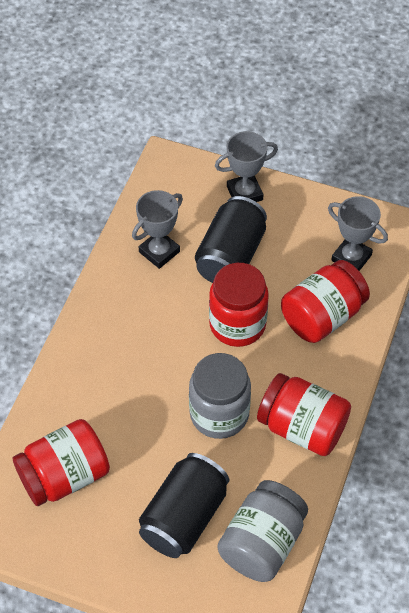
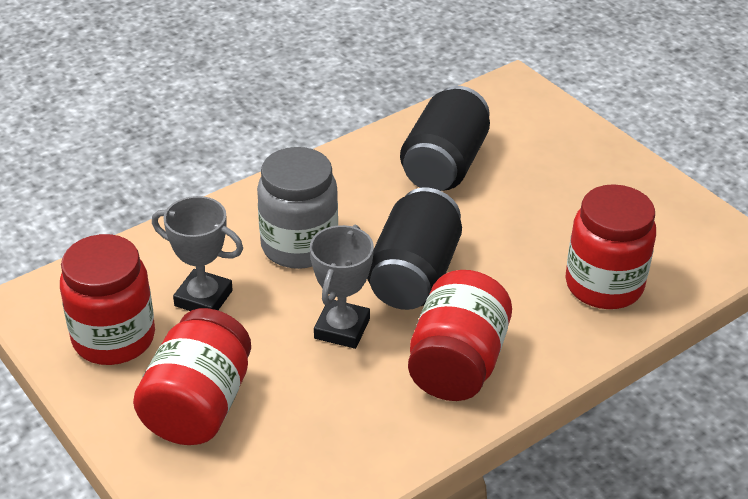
grey jar: 2 -> 1
grey trophy: 3 -> 2

